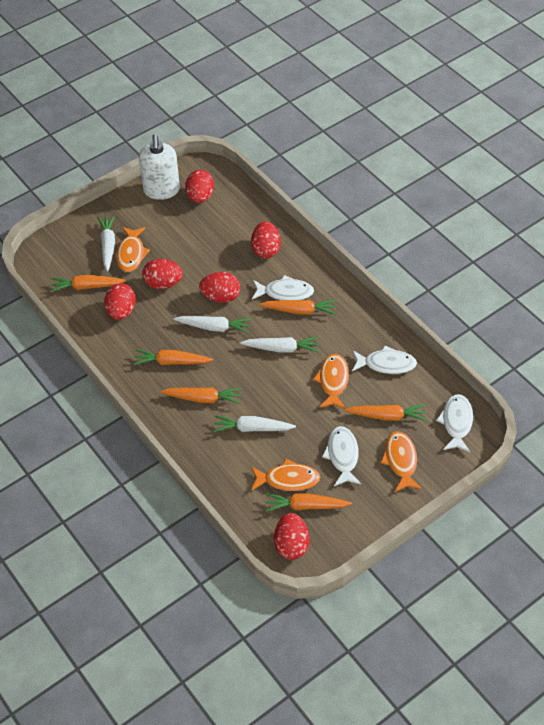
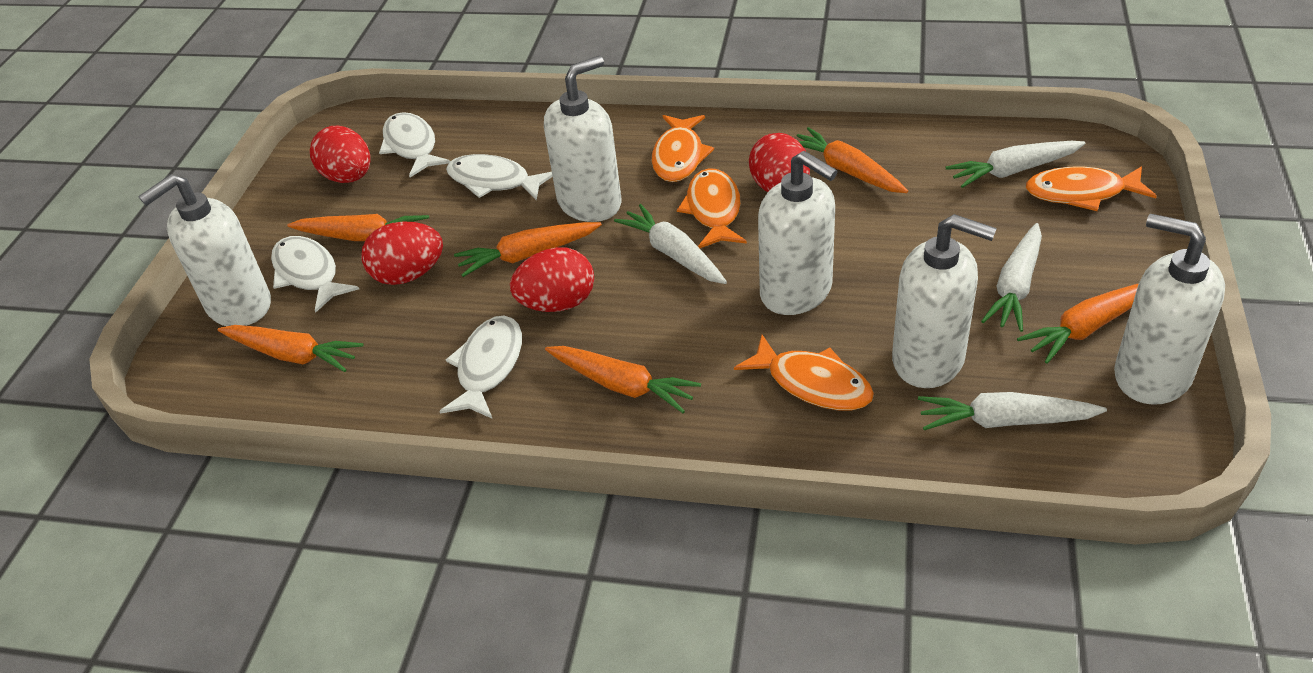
red egg: 6 -> 4
white soap dispenser: 1 -> 5

